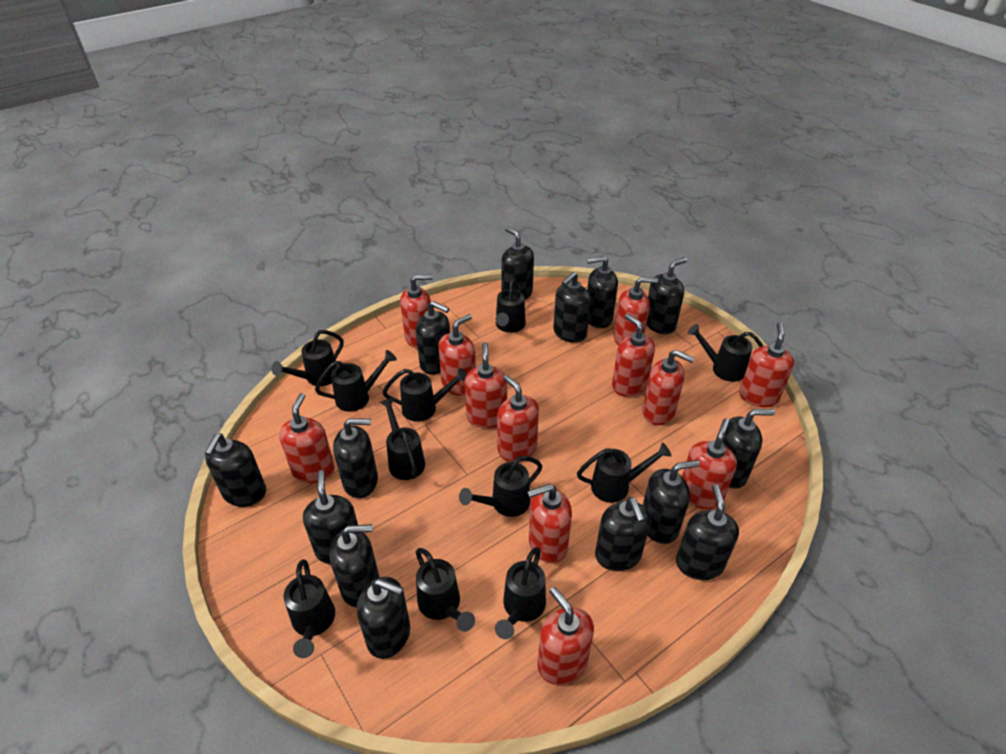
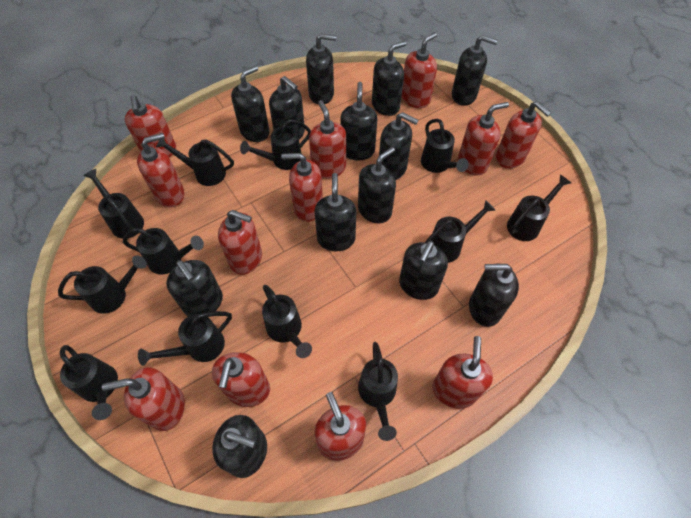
black soap dispenser: 14 -> 13
black watering can: 11 -> 12

